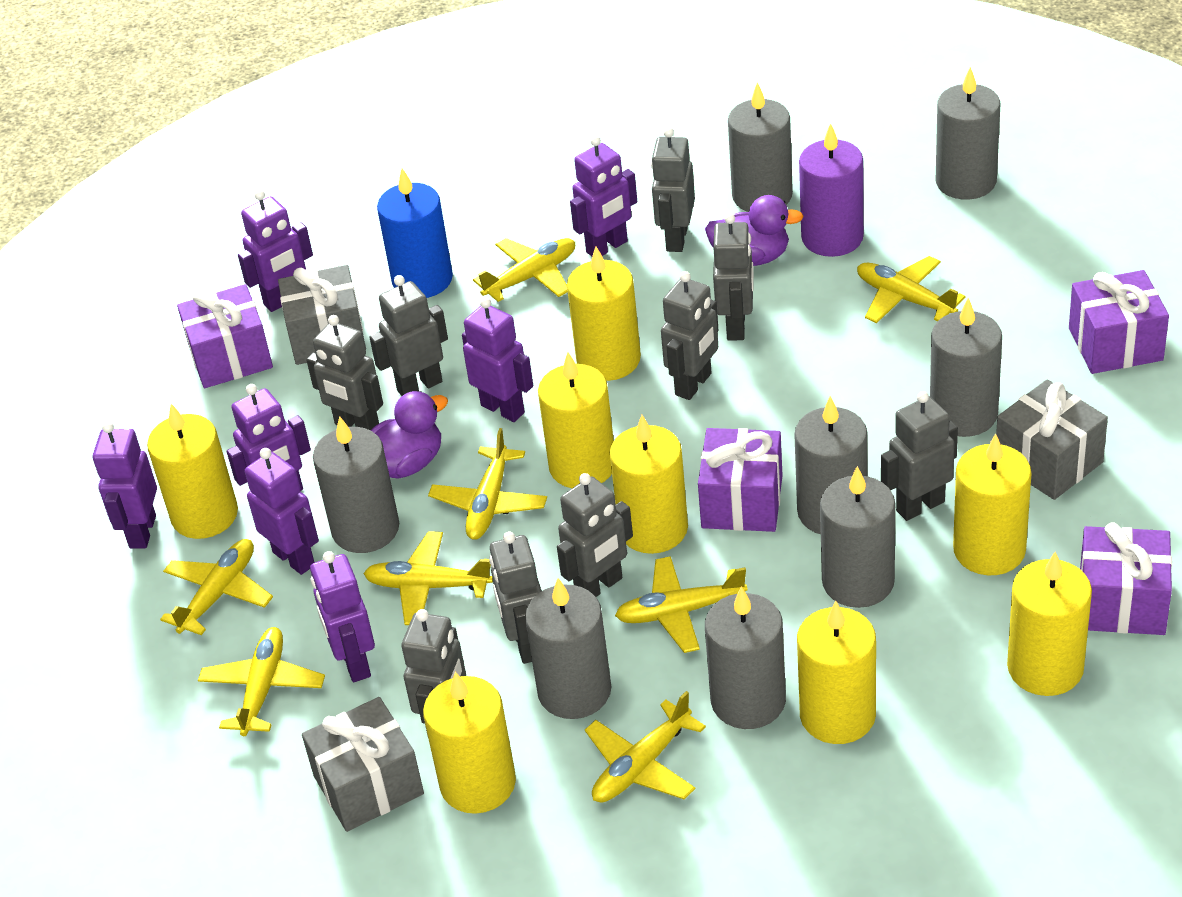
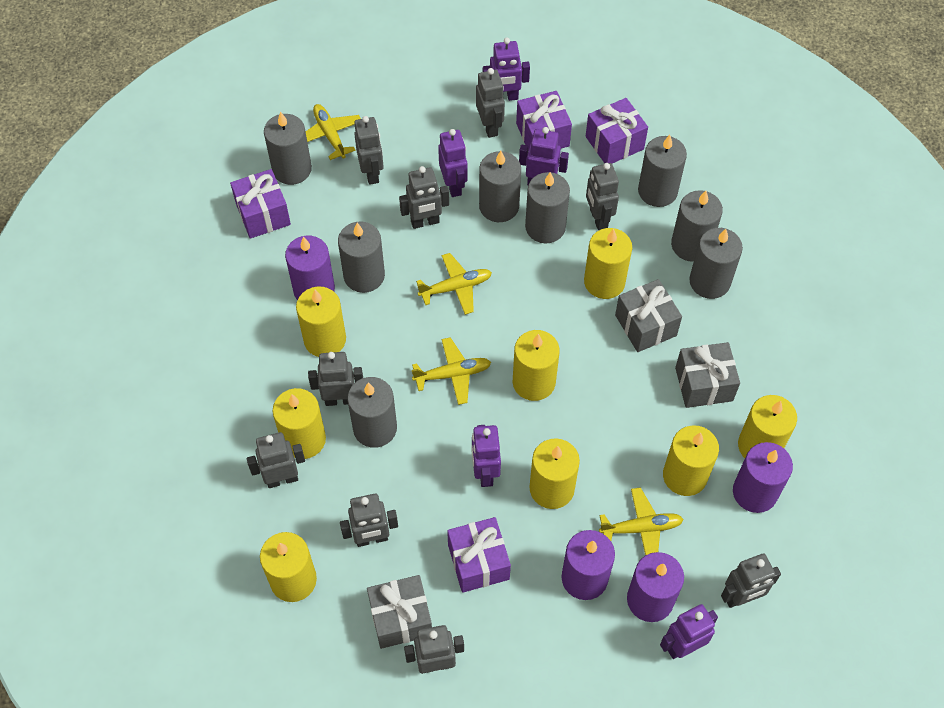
blue candle: 1 -> 0
purple candle: 1 -> 4
purple duck: 2 -> 0
purple robot: 7 -> 5
yellow plane: 8 -> 4

